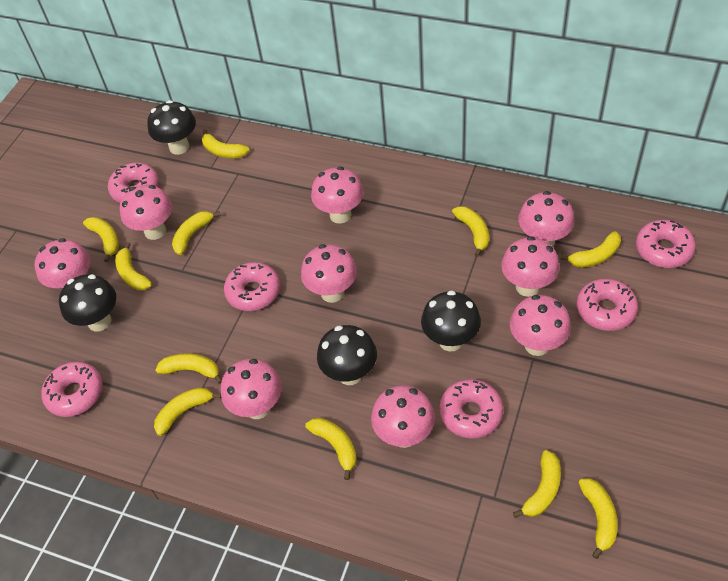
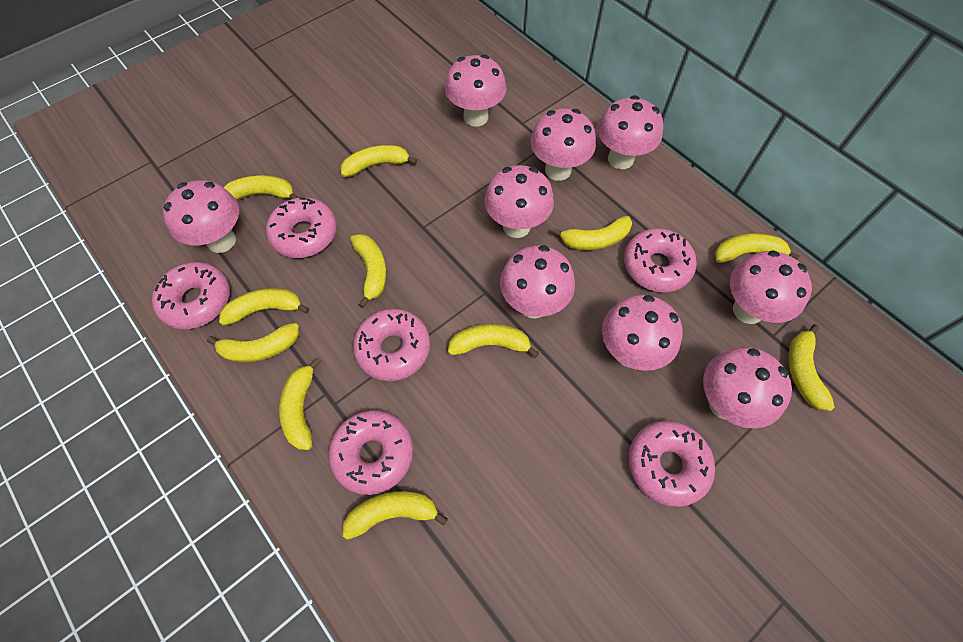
black mushroom: 4 -> 0

